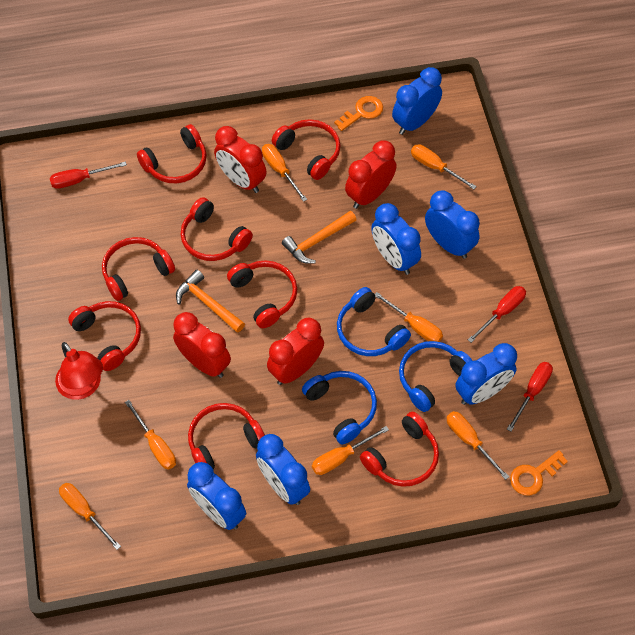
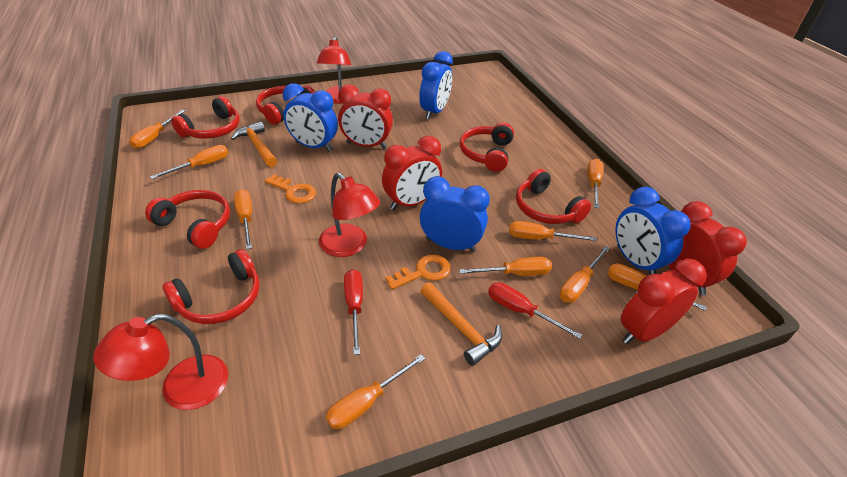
blue clock: 6 -> 4
blue headphones: 3 -> 0
orange screwdriver: 7 -> 9
red headphones: 8 -> 6
red lamp: 1 -> 3
red screwdriver: 3 -> 2

